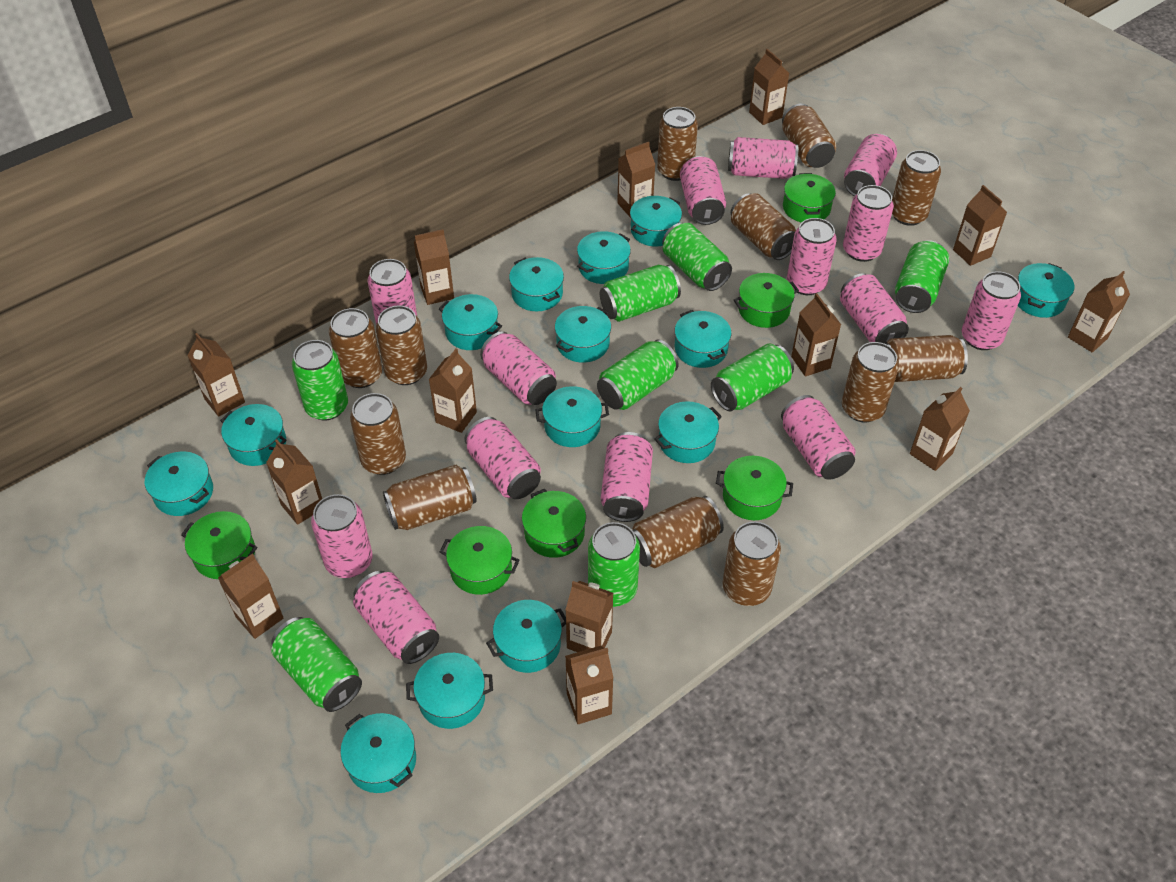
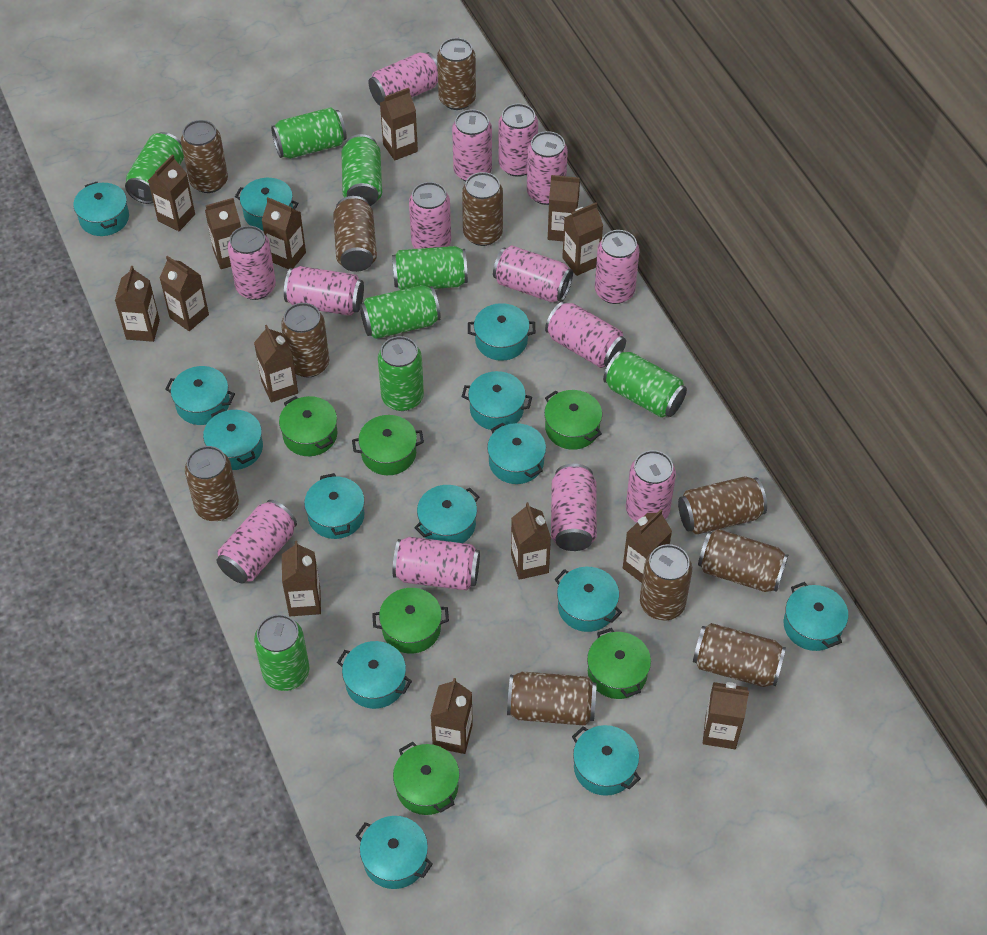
brown can: 12 -> 11
brown carton: 13 -> 14

